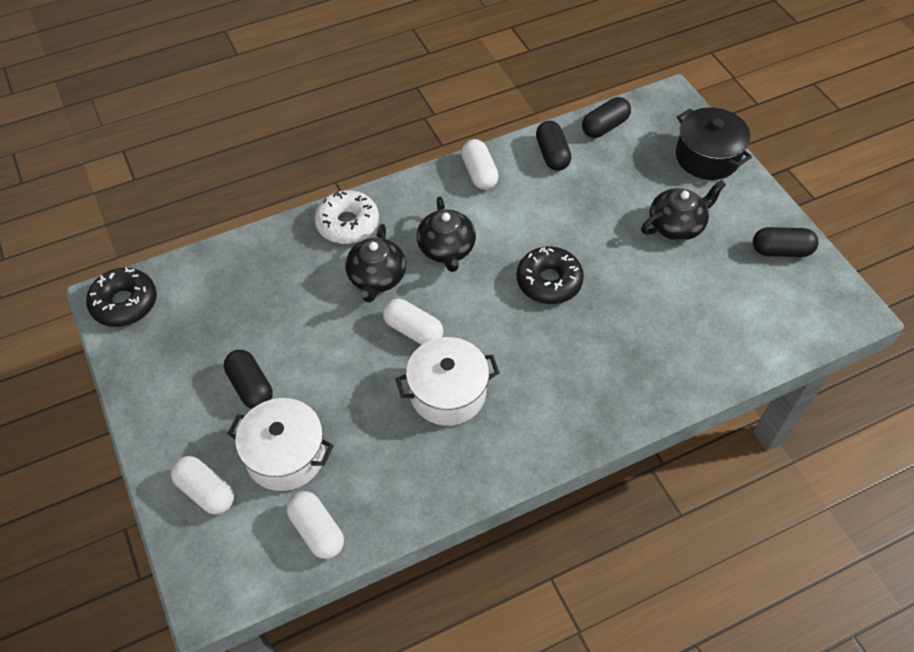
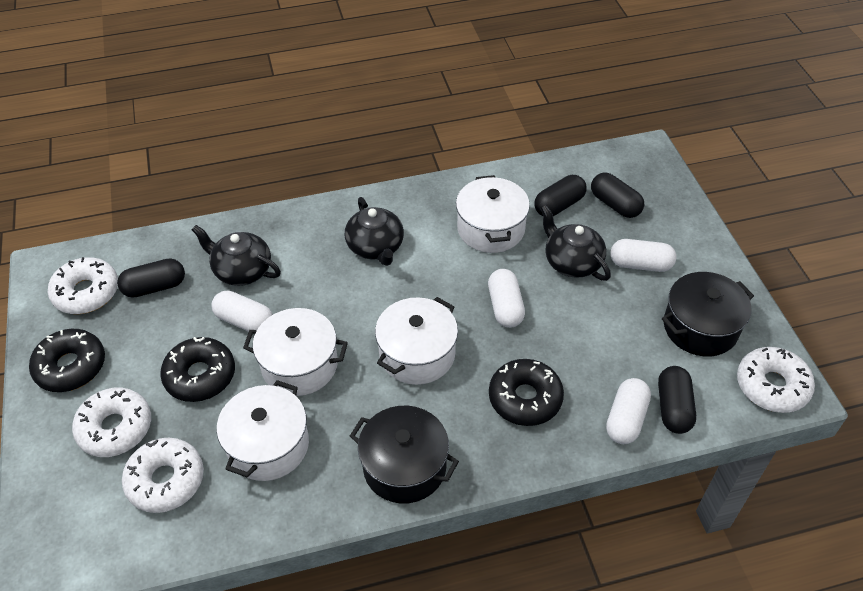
black donut: 2 -> 3
black pot: 1 -> 2
white donut: 1 -> 4
white pot: 2 -> 4

